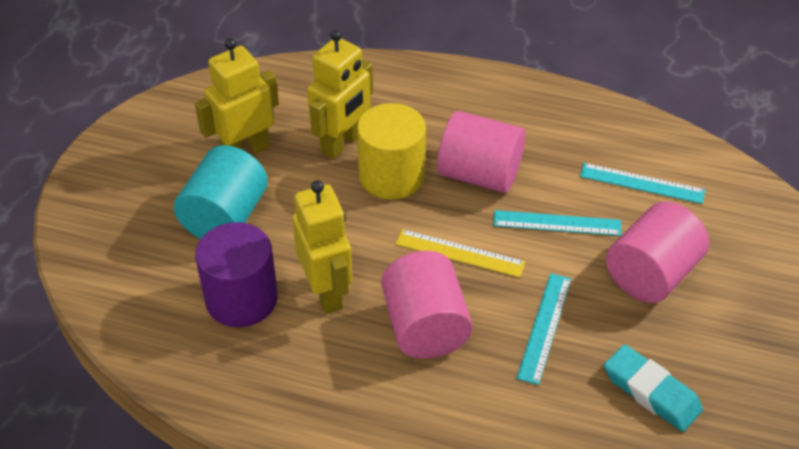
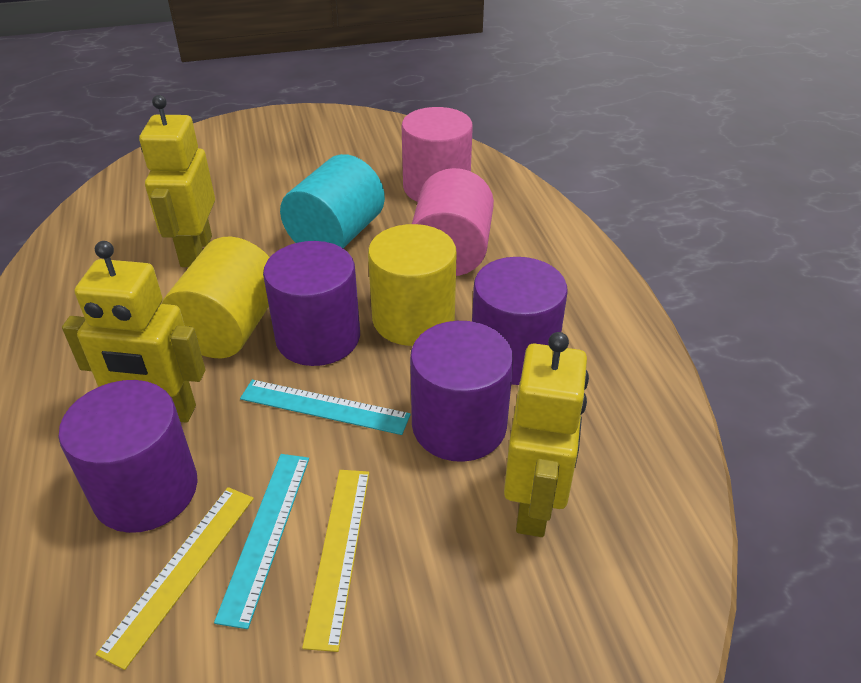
pink cylinder: 3 -> 2
purple cylinder: 1 -> 4
turquoise eraser: 1 -> 0
turquoise ruler: 3 -> 2
yellow cylinder: 1 -> 2
yellow ruler: 1 -> 2

